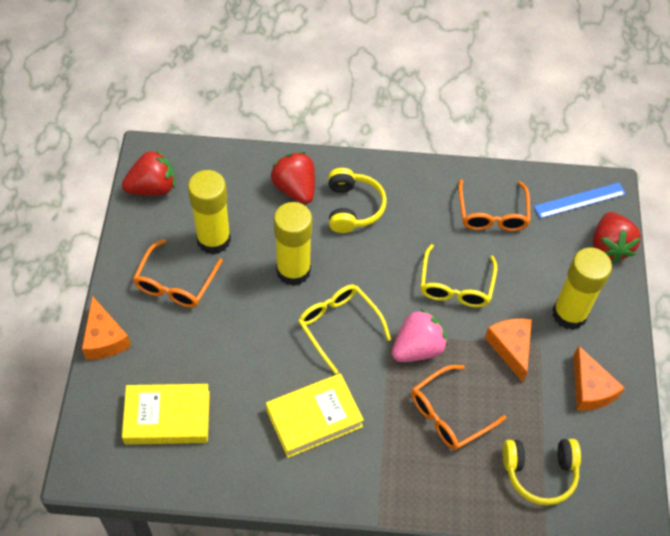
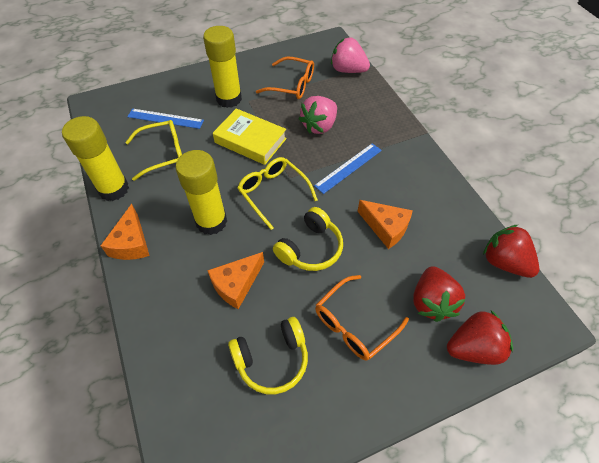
blue ruler: 1 -> 2
orange glasses: 3 -> 2
pink strawberry: 1 -> 2
yellow book: 2 -> 1

